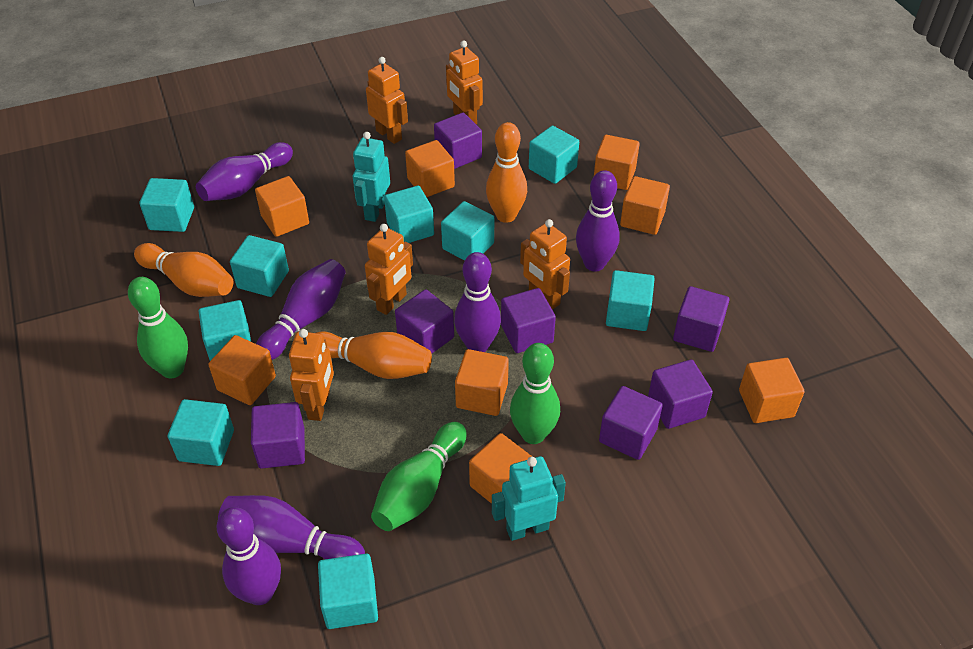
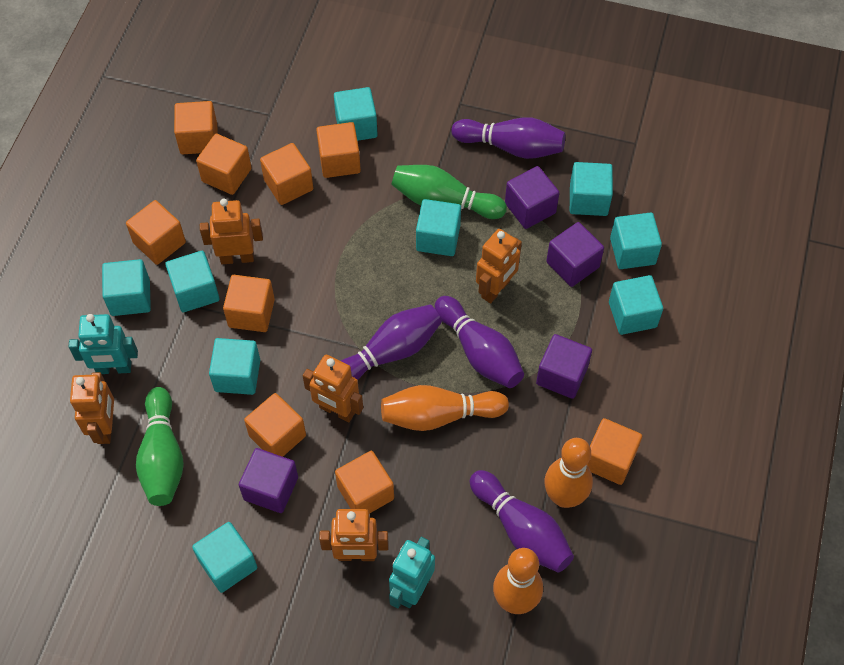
green bowling pin: 3 -> 2
orange cube: 8 -> 9
purple bowling pin: 6 -> 4
purple cube: 7 -> 4

